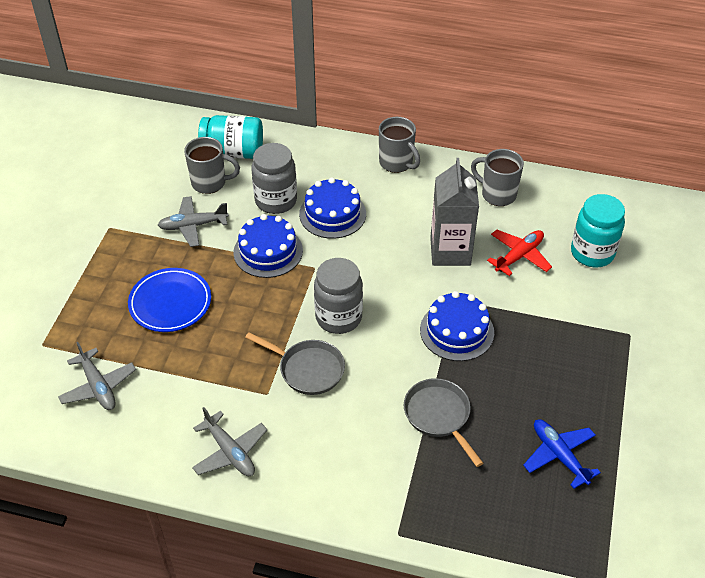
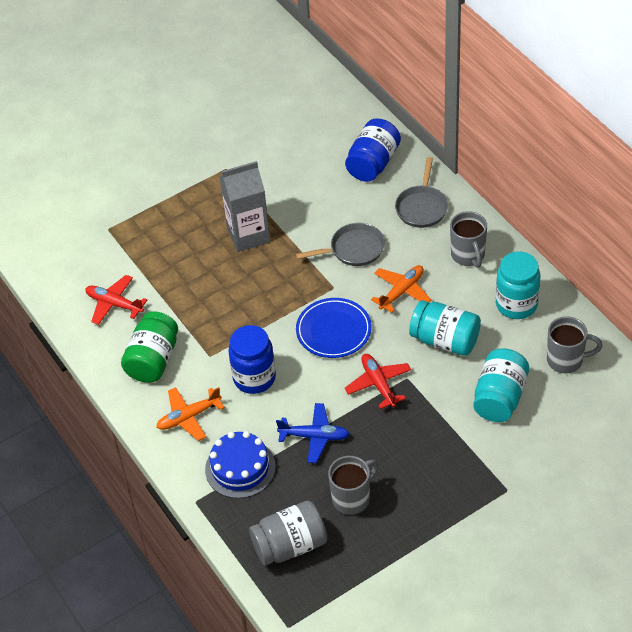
blue cake: 3 -> 1
blue jar: 0 -> 2
green jar: 0 -> 1
grey jar: 2 -> 1
grey plane: 3 -> 0
orange plane: 0 -> 2
red plane: 1 -> 2
turquoise jar: 2 -> 3

